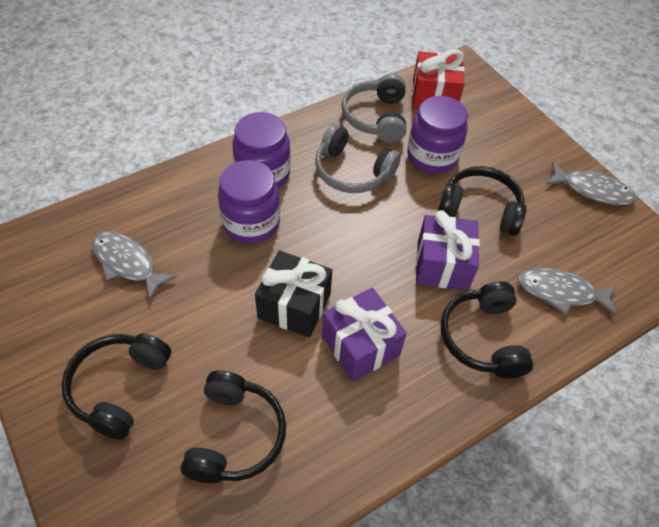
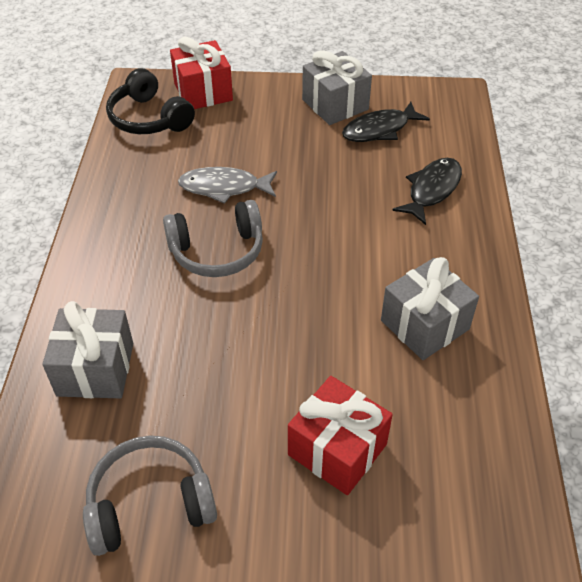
black fish: 0 -> 2
black gift: 1 -> 0
black headphones: 4 -> 1
grey fish: 3 -> 1
grey gift: 0 -> 3
purple gift: 2 -> 0
purple jar: 3 -> 0
red gift: 1 -> 2

